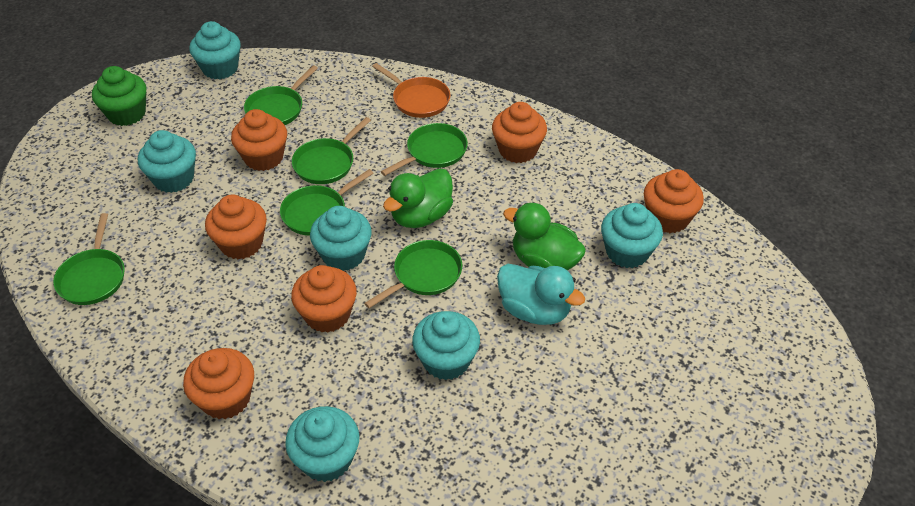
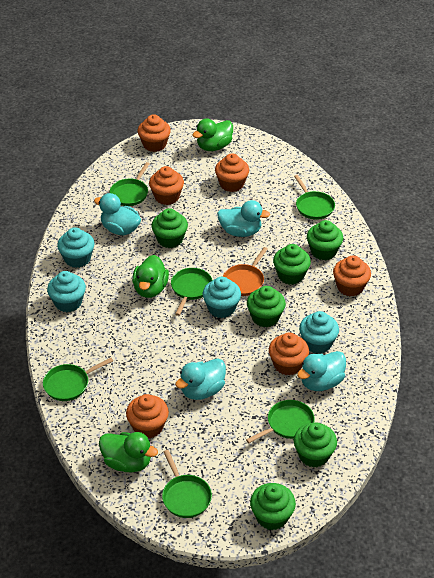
green cupcake: 1 -> 6
green duck: 2 -> 3
turquoise cupcake: 6 -> 4
turquoise duck: 1 -> 4

